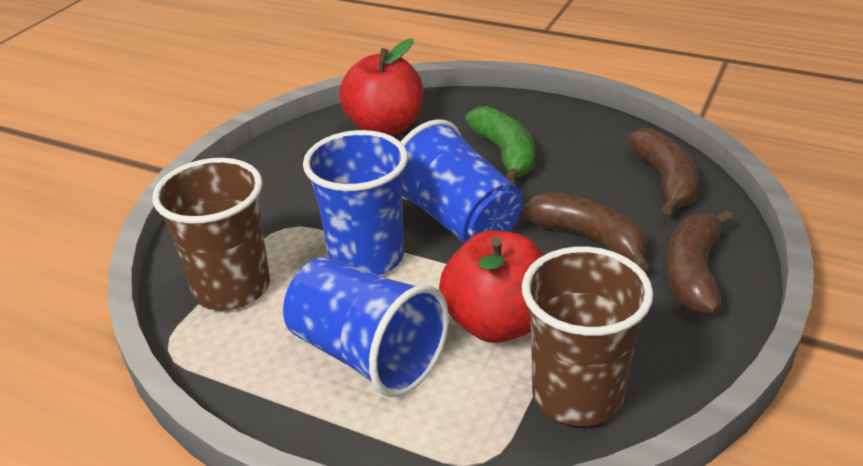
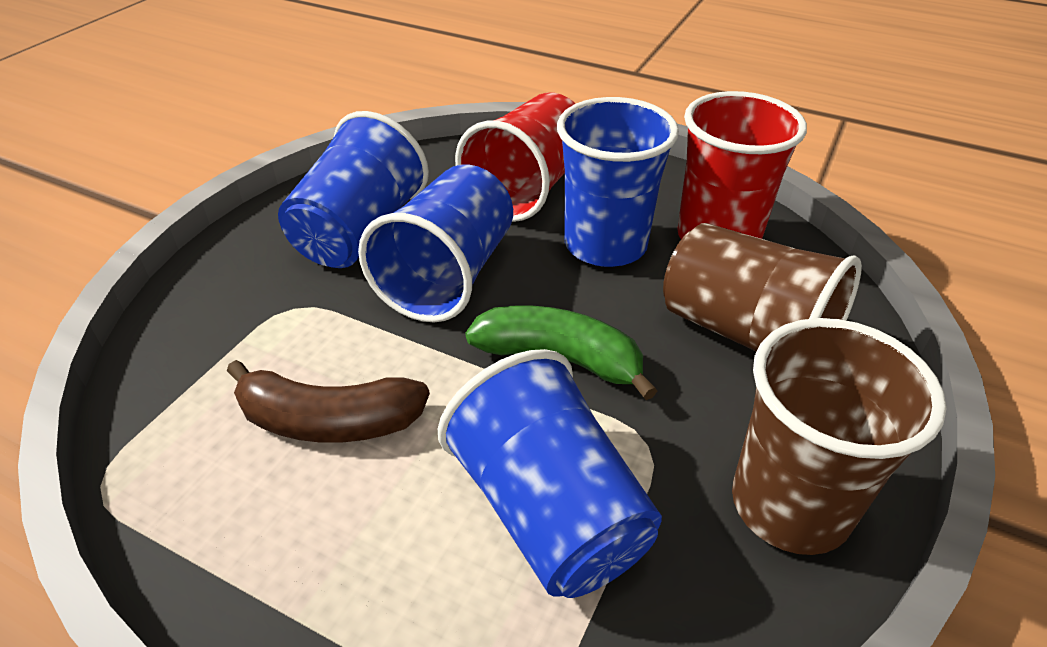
blue cup: 3 -> 4
brown banana: 3 -> 1
red apple: 2 -> 0
red cup: 0 -> 2

